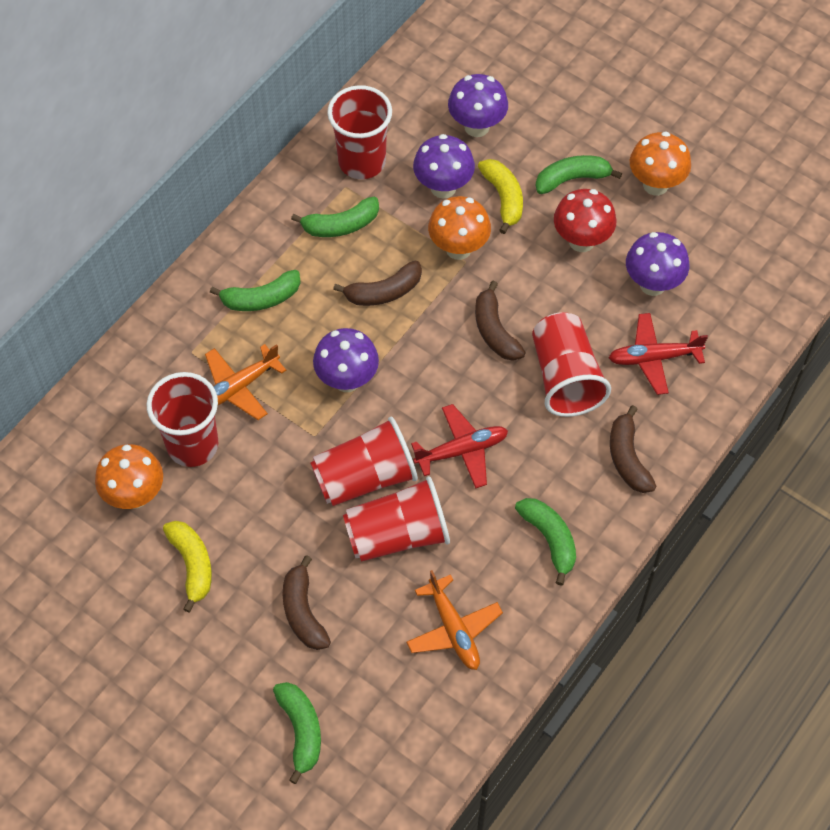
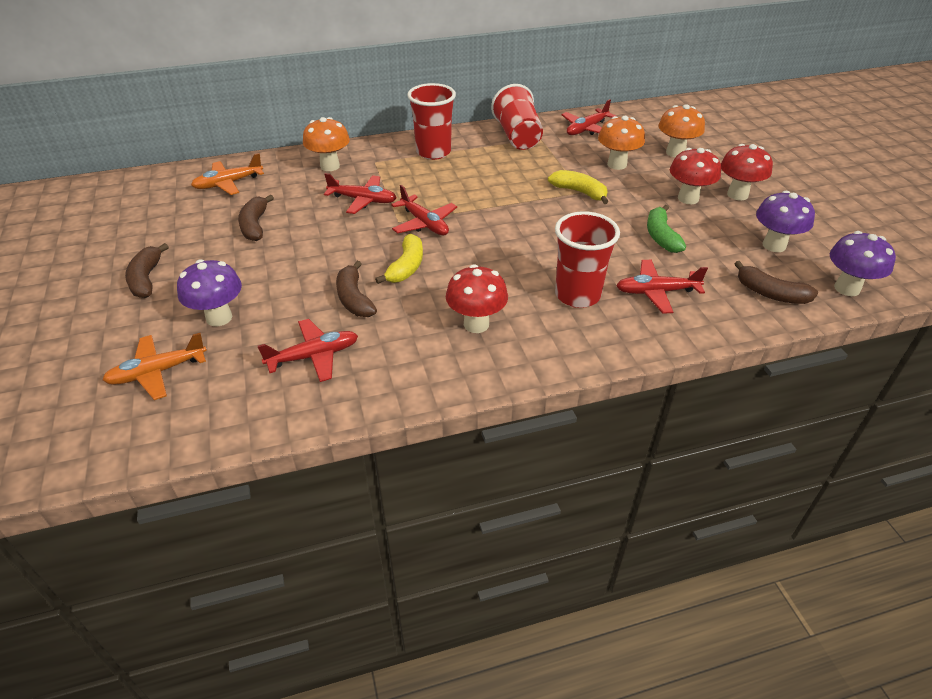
green banana: 5 -> 1
purple mushroom: 4 -> 3
red cup: 5 -> 3
red mushroom: 1 -> 3
red plane: 2 -> 5

